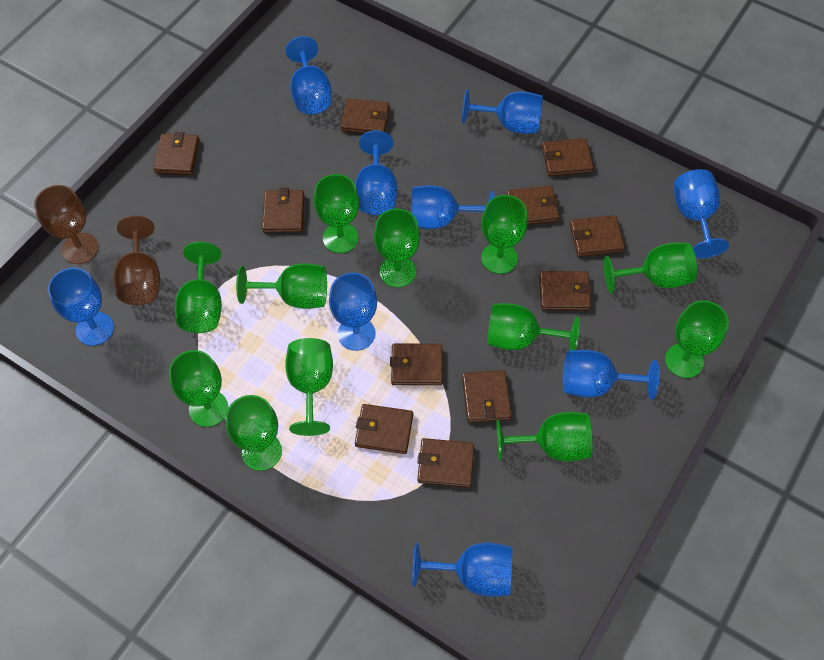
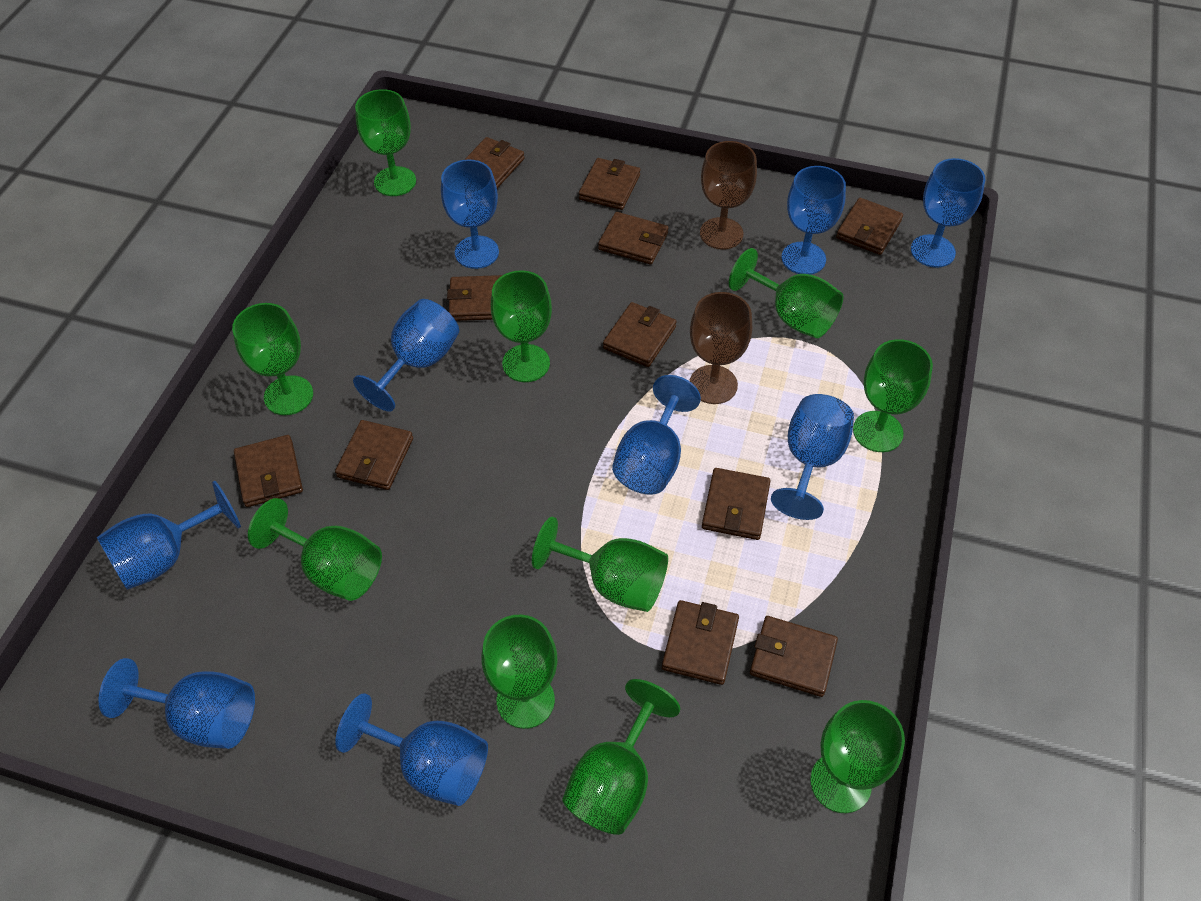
green goblet: 12 -> 10

